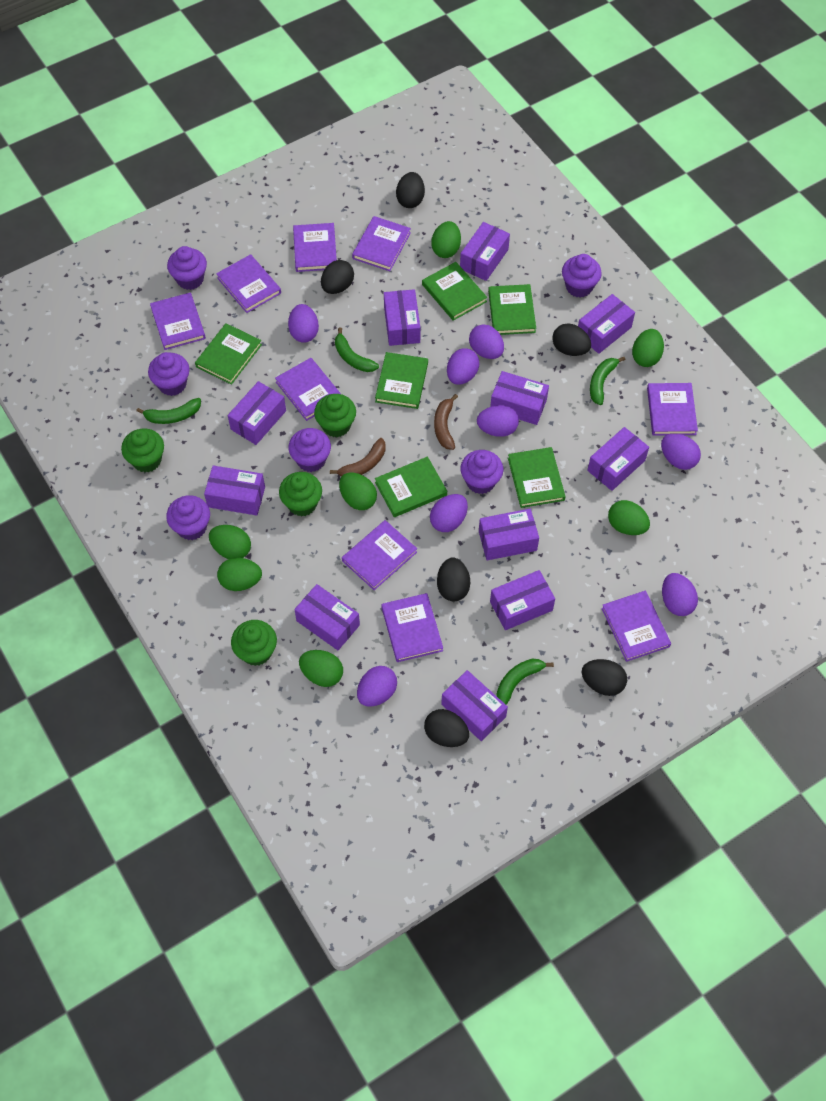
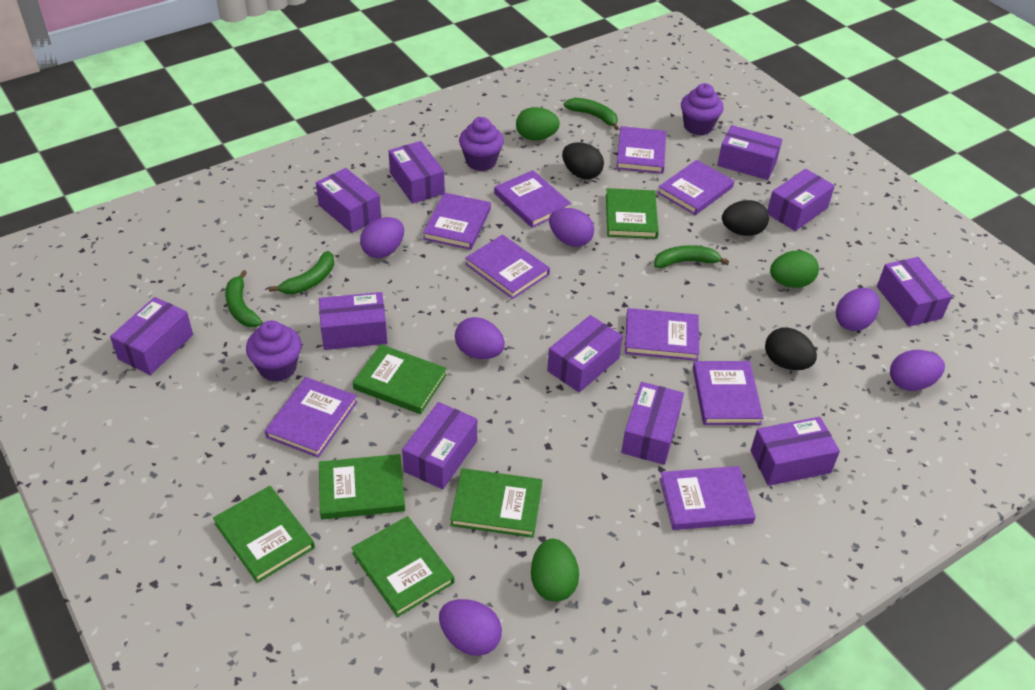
black egg: 6 -> 3
brown banana: 2 -> 0
green cupcake: 4 -> 0
green egg: 7 -> 3
purple cupcake: 6 -> 3
purple egg: 8 -> 6

